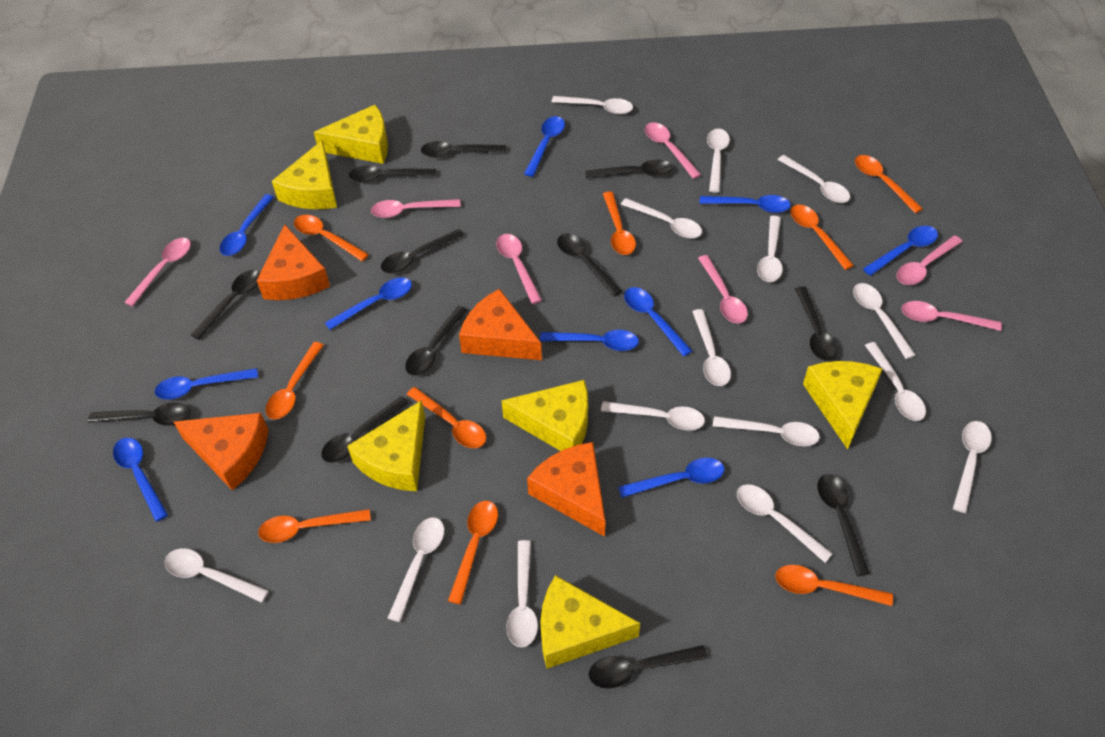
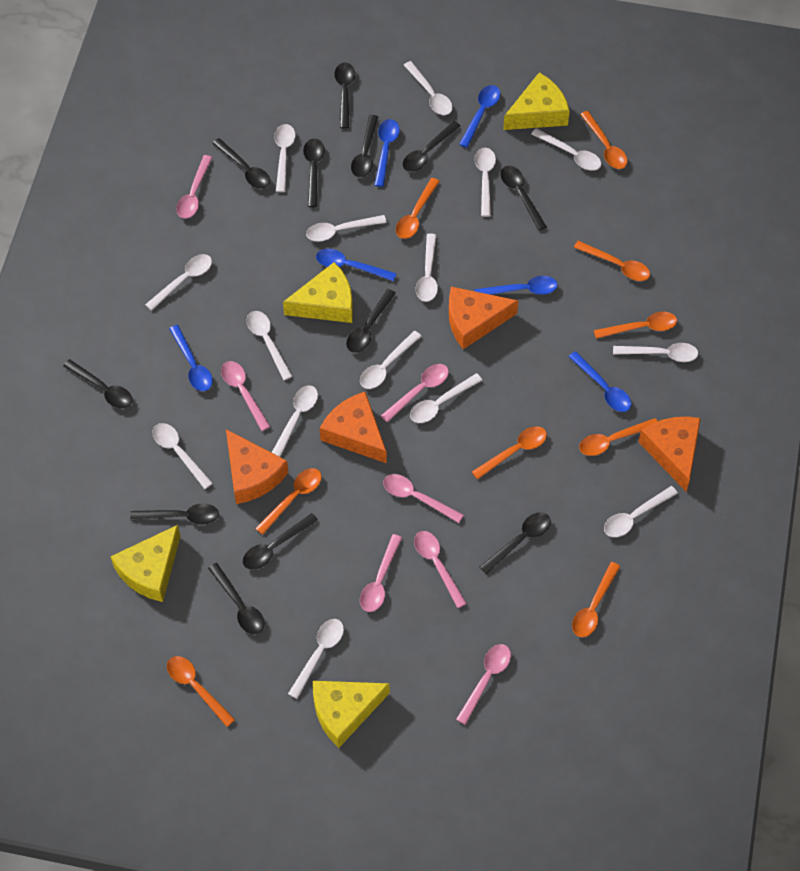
blue spoon: 10 -> 6
yellow cheese: 6 -> 4

